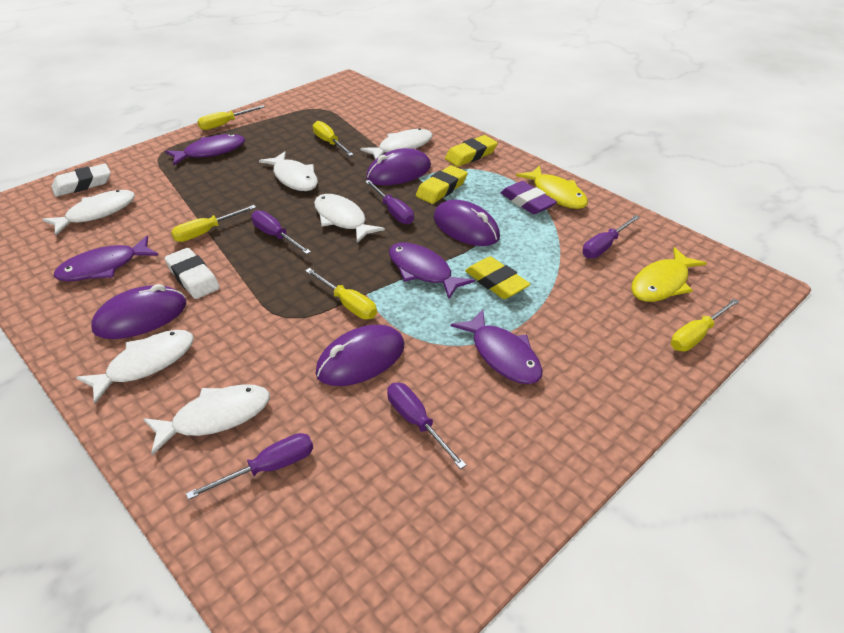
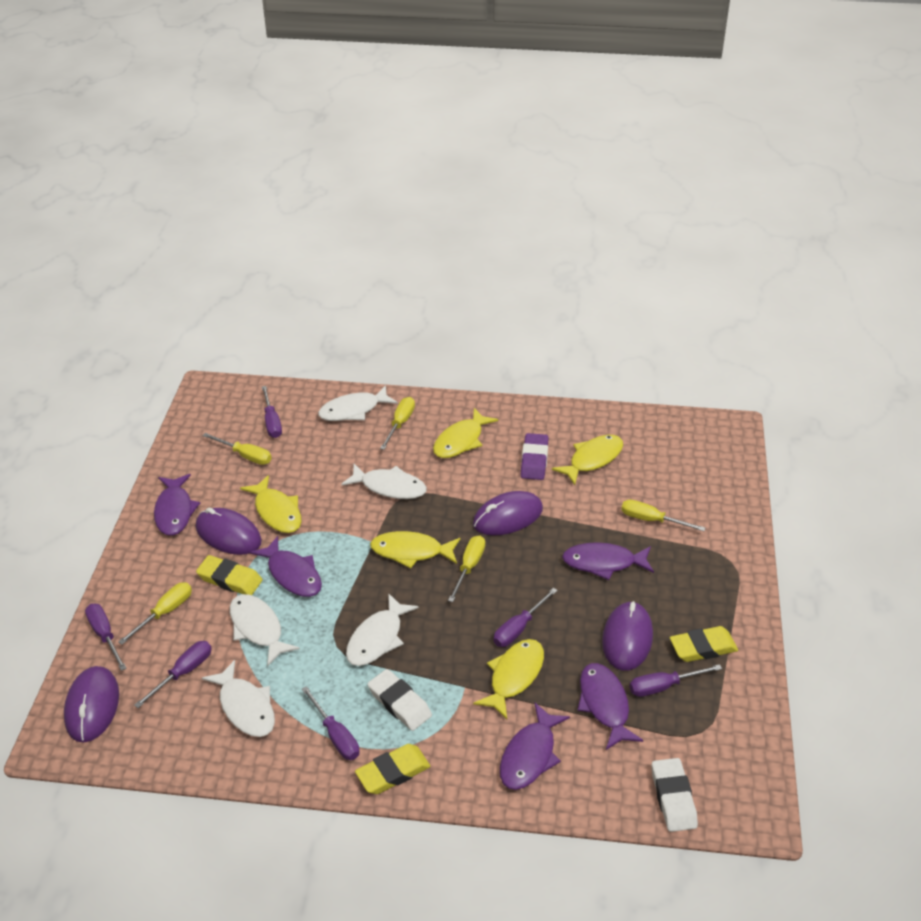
purple fish: 4 -> 5
purple screwdriver: 5 -> 6
white fish: 6 -> 5
yellow fish: 2 -> 5

